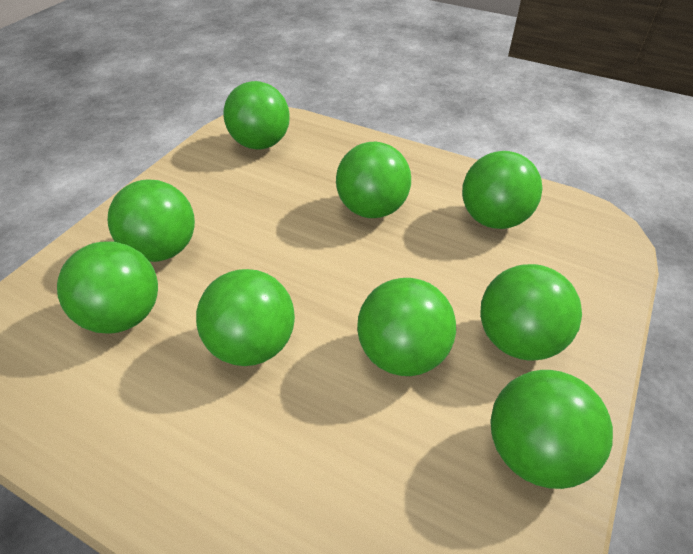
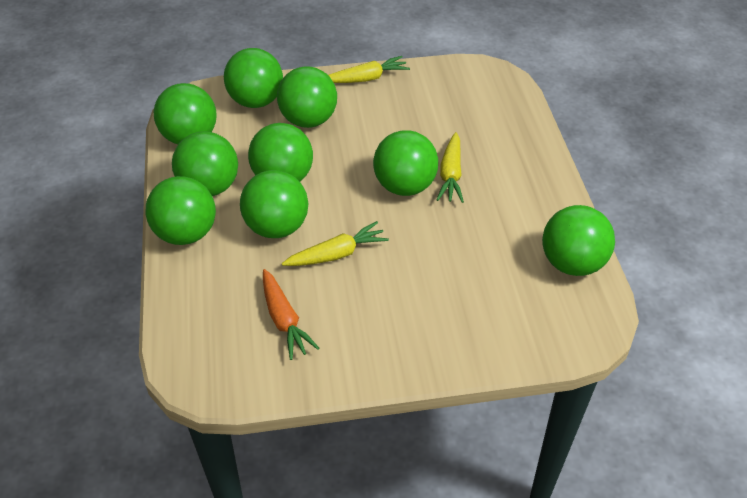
orange carrot: 0 -> 1
yellow carrot: 0 -> 3

